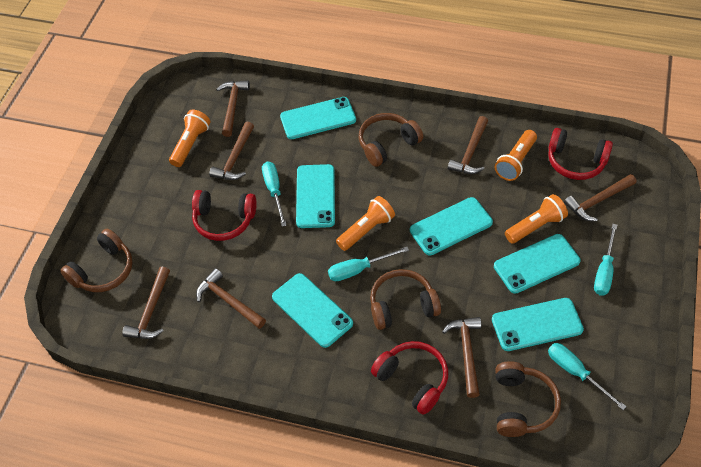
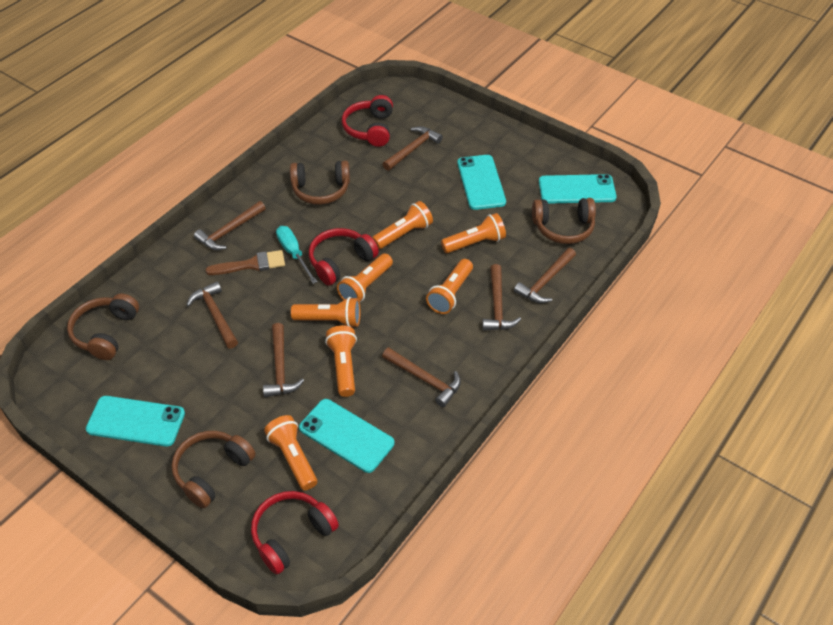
brown brush: 0 -> 1
orange flashlight: 4 -> 7
turquoise phone: 6 -> 4
turquoise screwdriver: 4 -> 1

